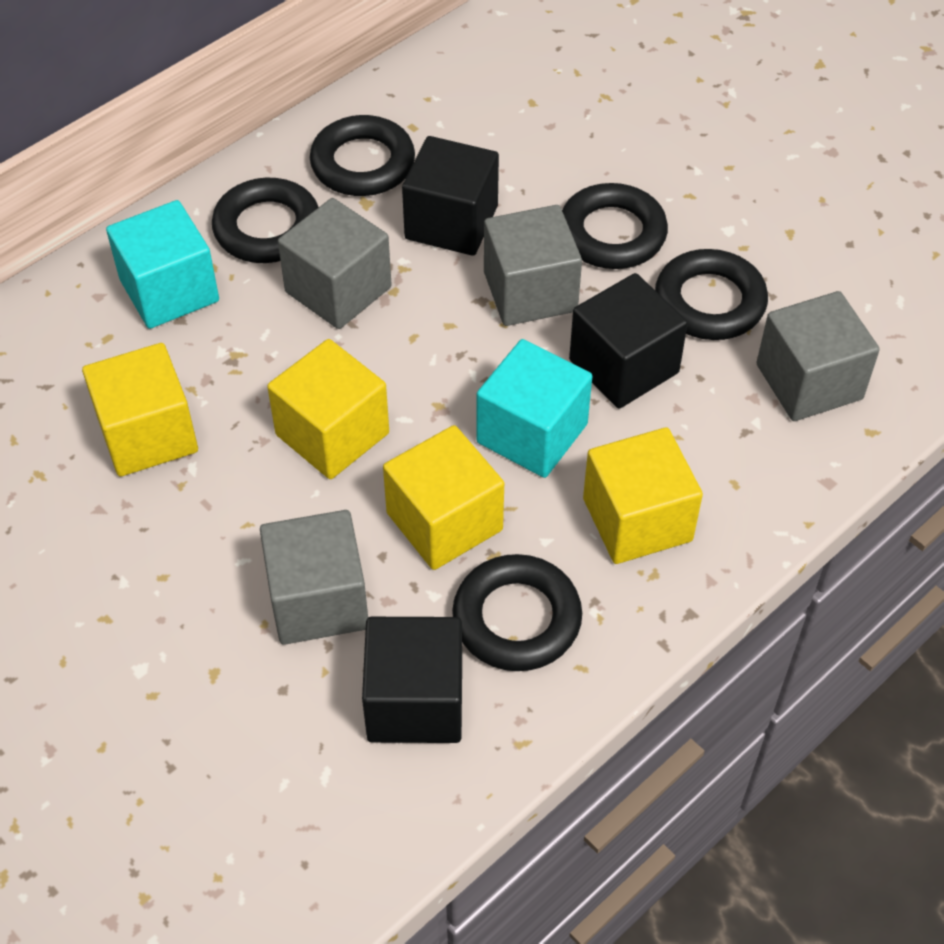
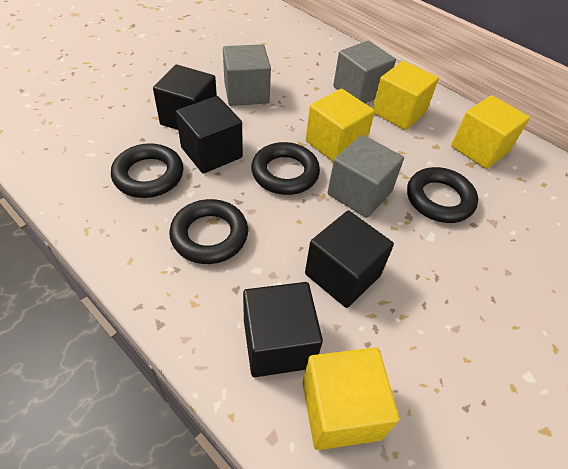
black cube: 3 -> 4
black ring: 5 -> 4
grey cube: 4 -> 3
turquoise cube: 2 -> 0

